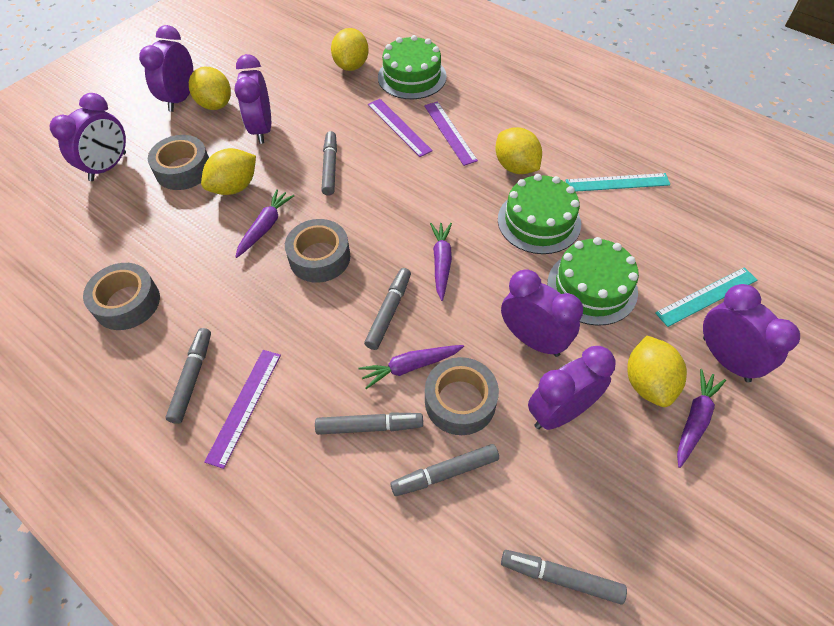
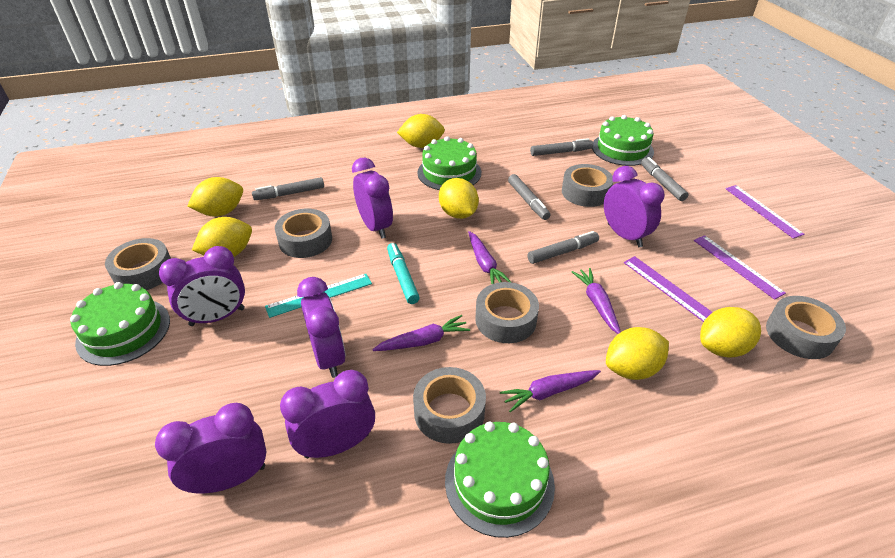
green cake: 3 -> 4
grey marker: 6 -> 5
grey tape: 4 -> 6
turquoise marker: 0 -> 1
turquoise ruler: 2 -> 1
yellow lemon: 5 -> 6

